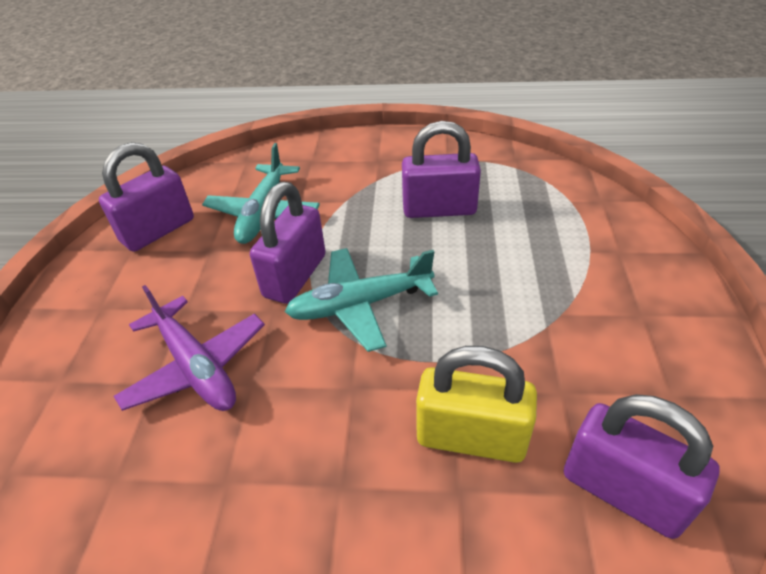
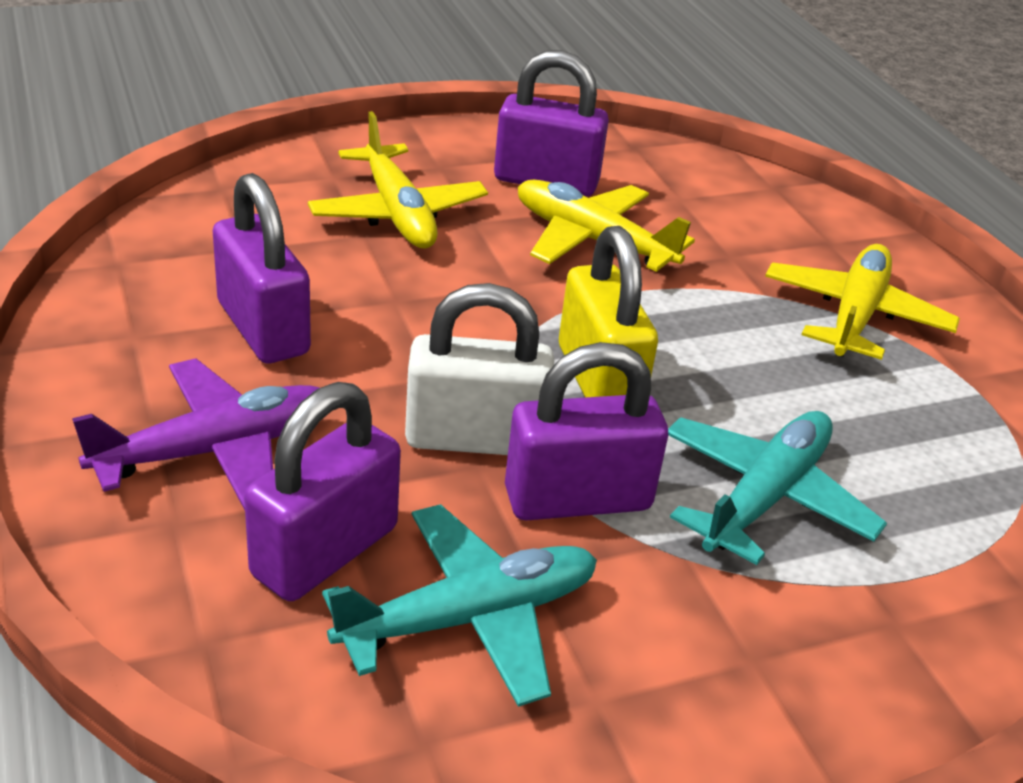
white padlock: 0 -> 1
yellow plane: 0 -> 3

